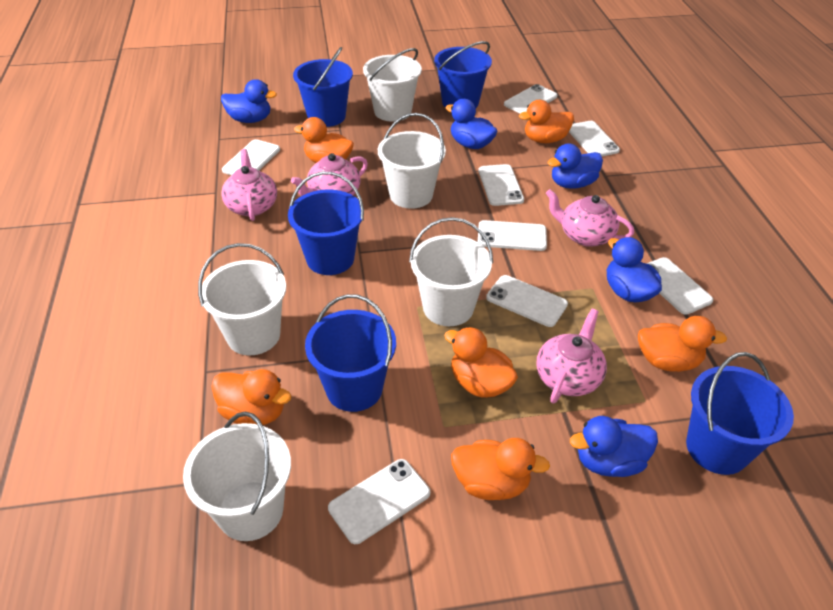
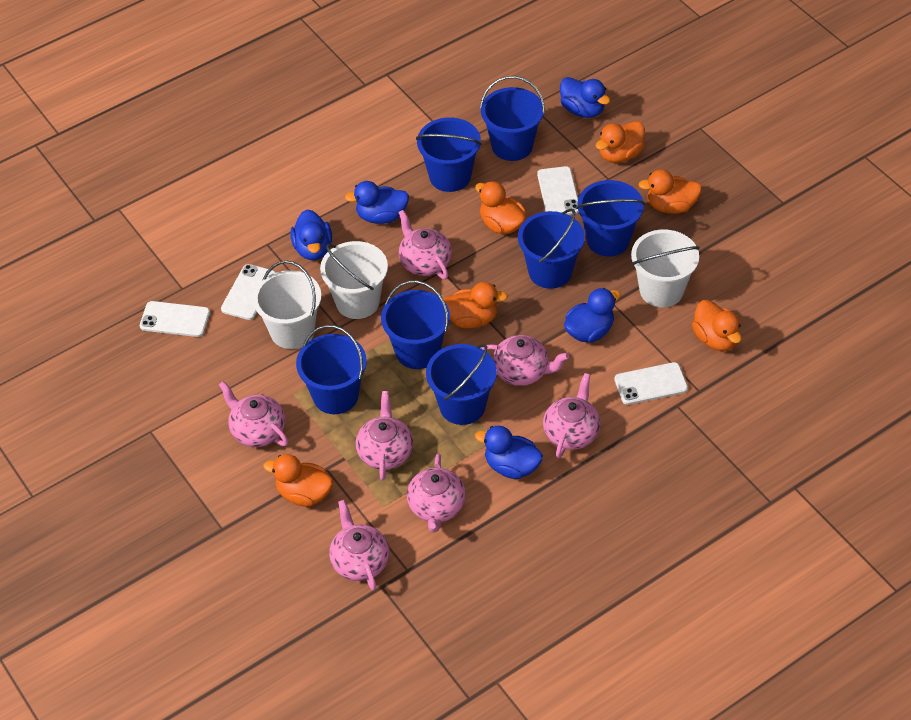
blue bucket: 5 -> 7
pink teapot: 4 -> 7
white bucket: 5 -> 3
white phone: 8 -> 4

